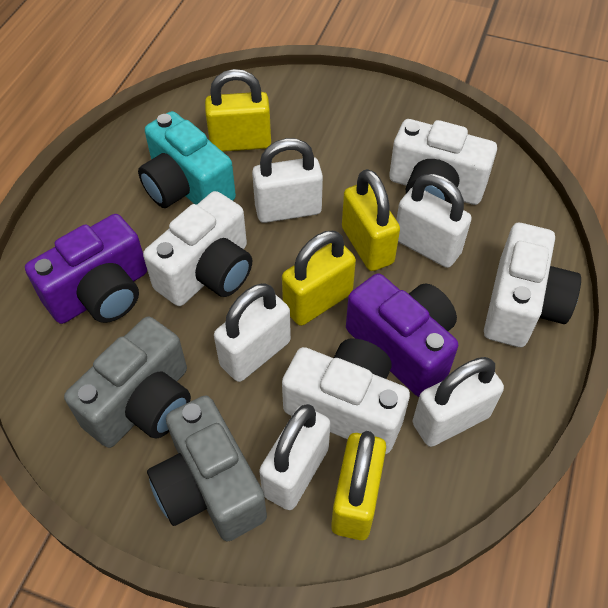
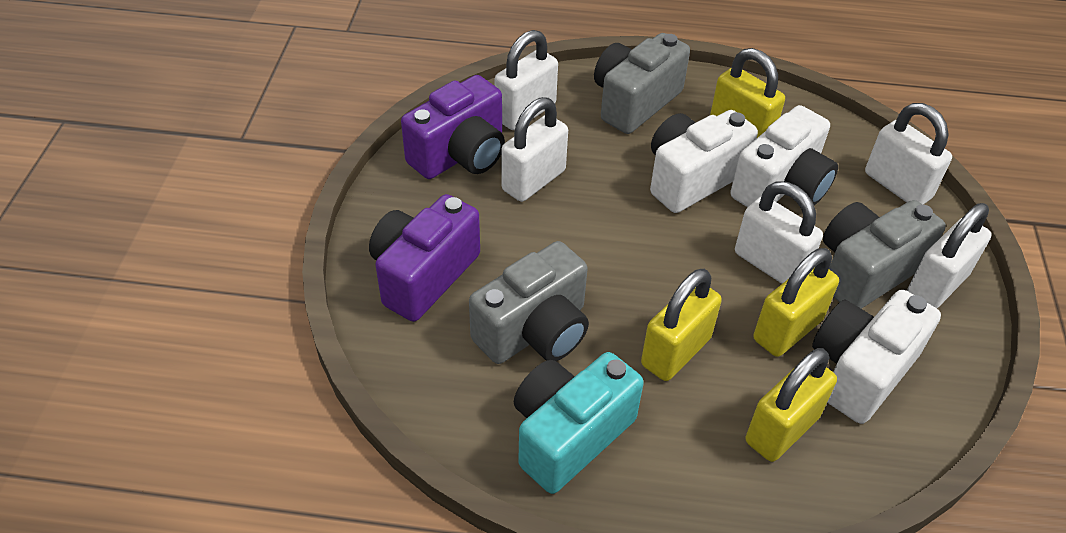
grey camera: 2 -> 3
white camera: 4 -> 3

